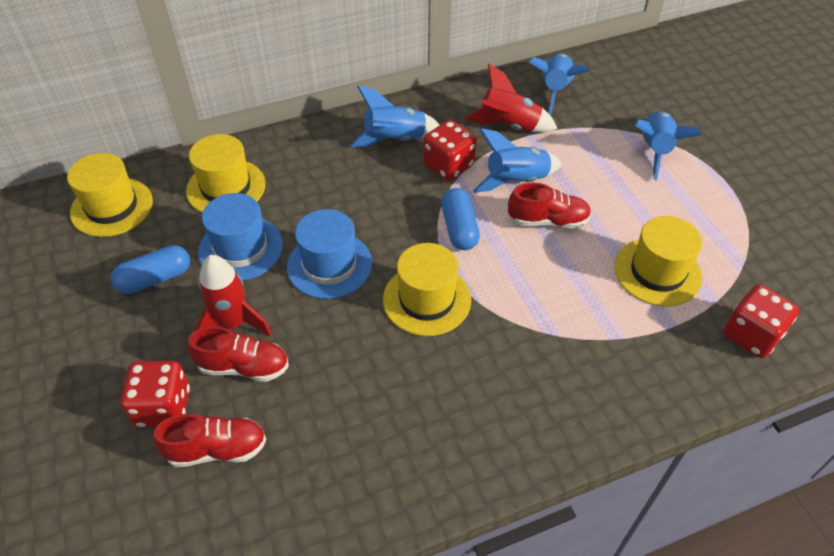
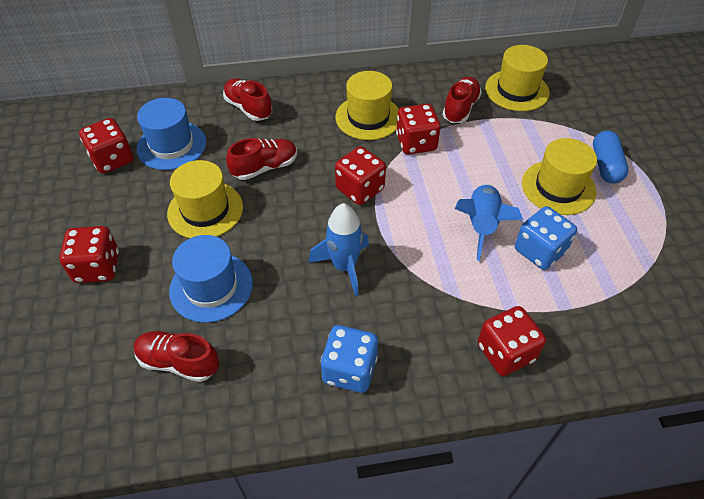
blue capsule: 2 -> 1
blue dice: 0 -> 2
blue rocket: 4 -> 2
red dice: 3 -> 5
red rocket: 2 -> 0
red shoe: 3 -> 4

